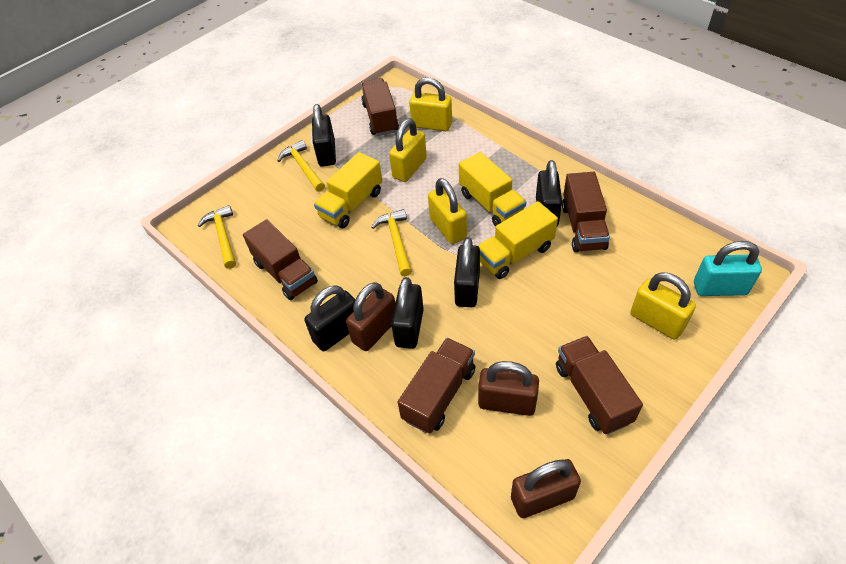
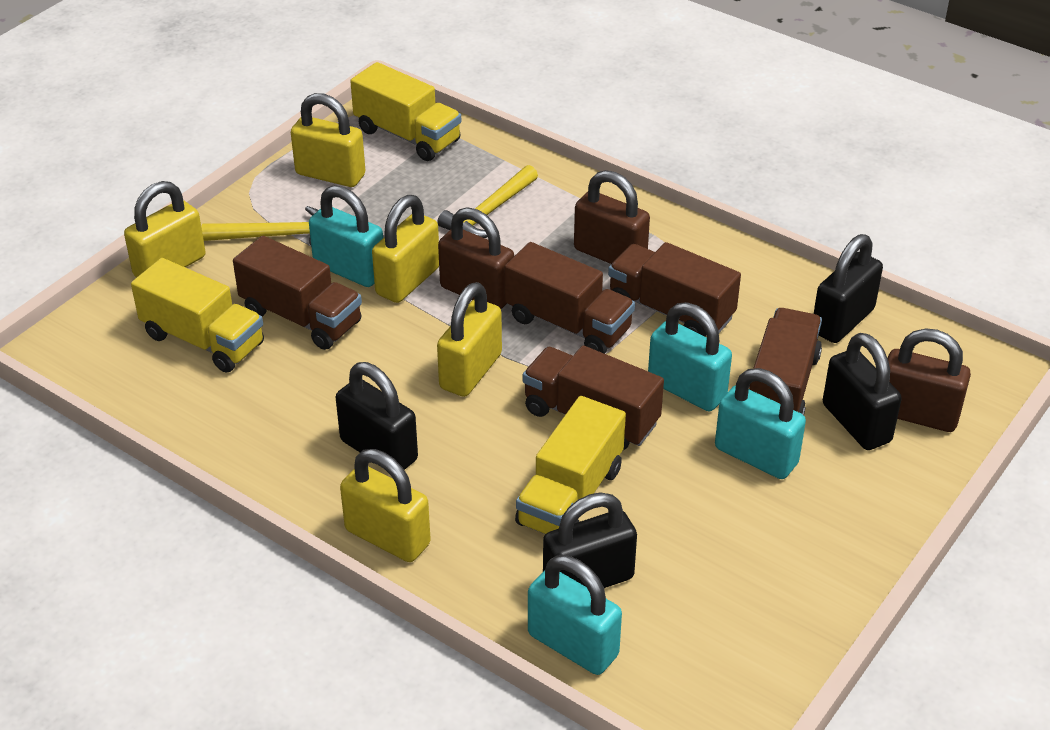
black padlock: 5 -> 4
turquoise padlock: 1 -> 4
yellow hammer: 3 -> 2
yellow padlock: 4 -> 5

